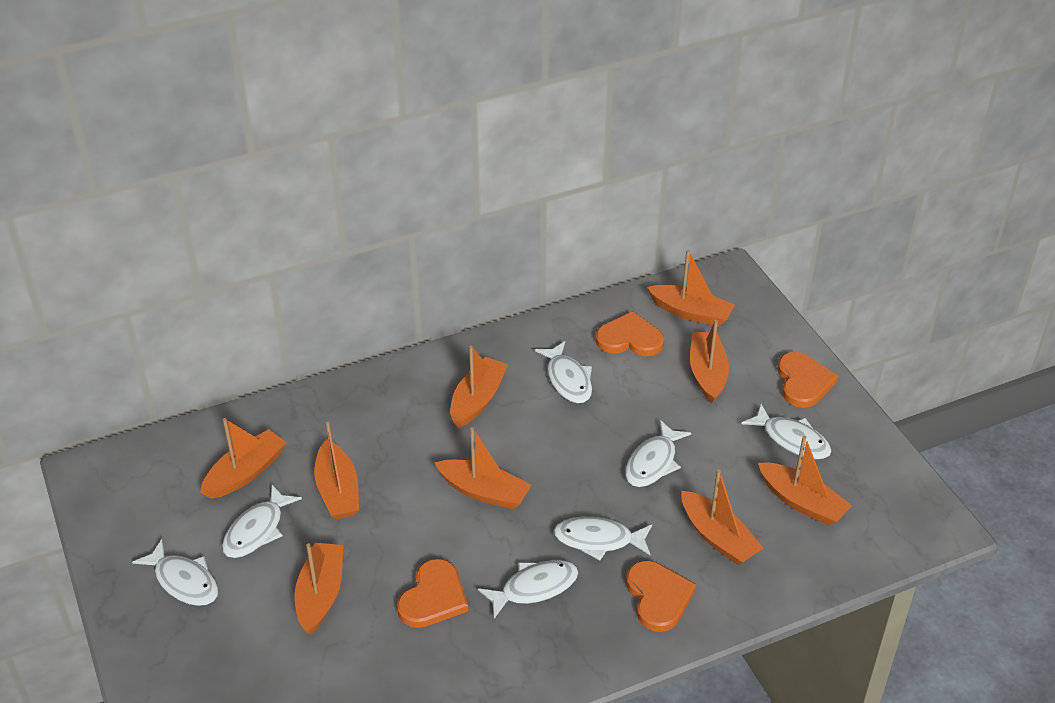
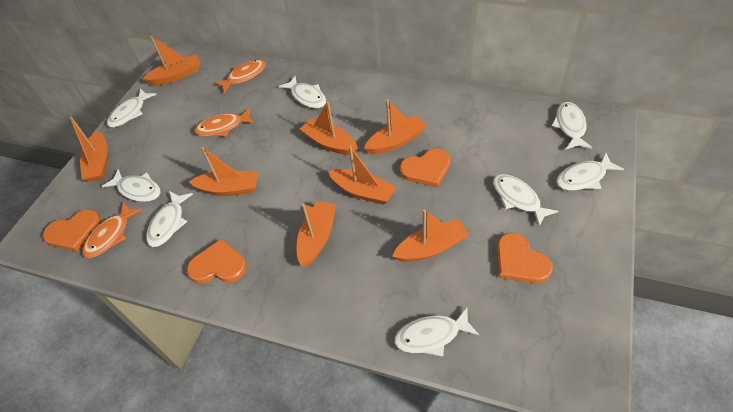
orange boat: 9 -> 8
orange fish: 0 -> 3
white fish: 7 -> 8

